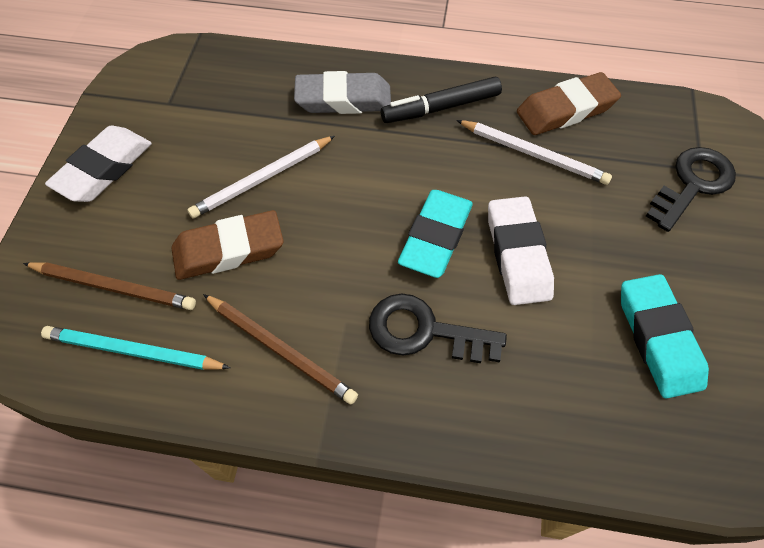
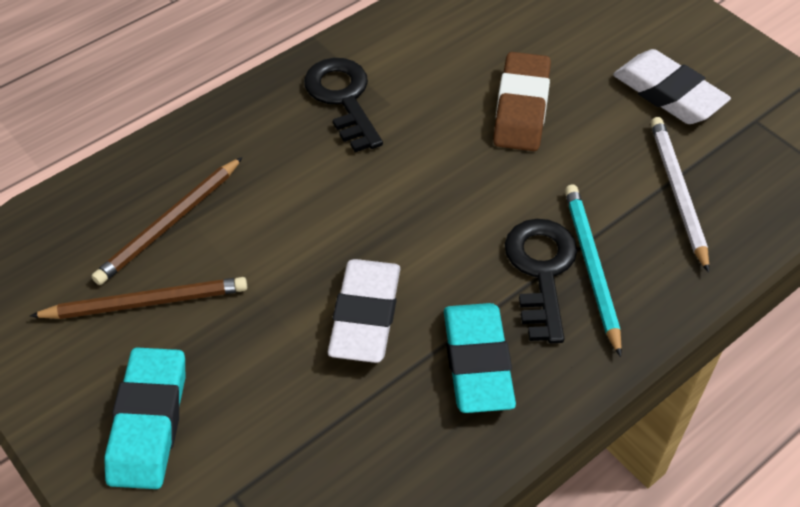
black marker: 1 -> 0
brown eraser: 2 -> 1
grey eraser: 1 -> 0
white pencil: 2 -> 1

